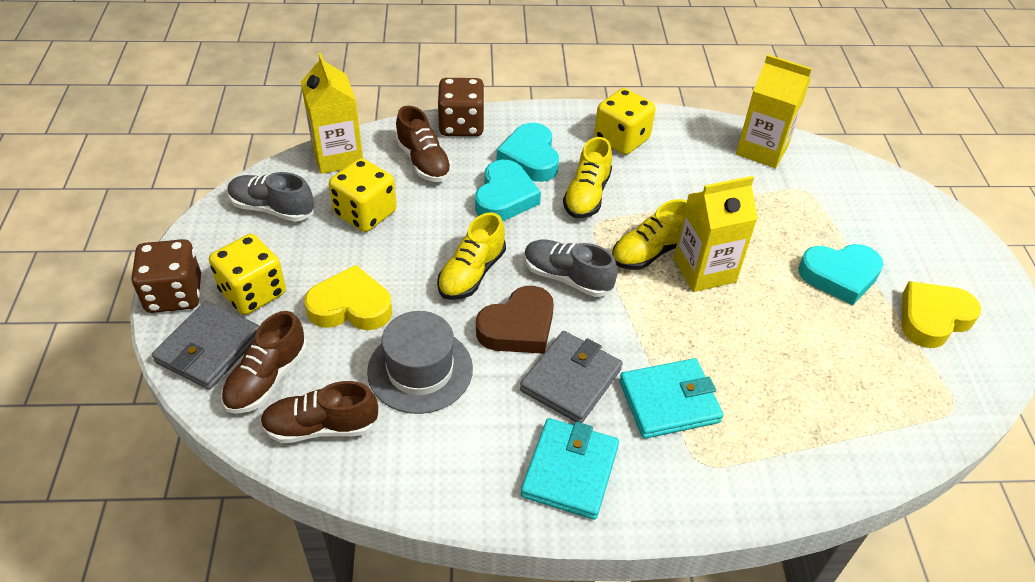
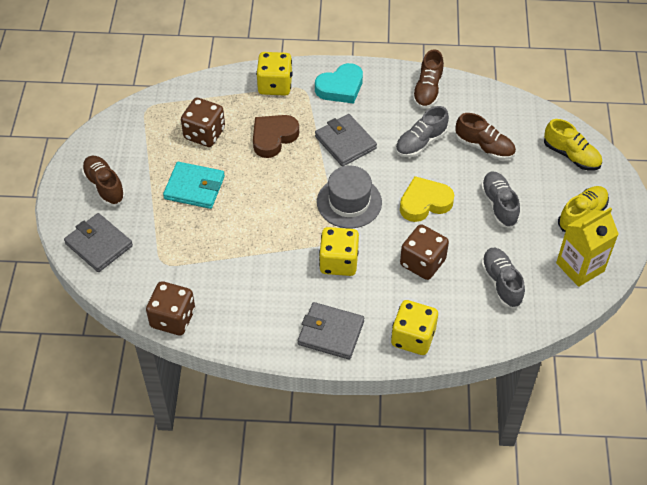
brown dice: 2 -> 3
grey shoe: 2 -> 3
grey wallet: 2 -> 3
turquoise heart: 3 -> 1
turquoise wallet: 2 -> 1
yellow carton: 3 -> 1
yellow heart: 2 -> 1
yellow shoe: 3 -> 2

